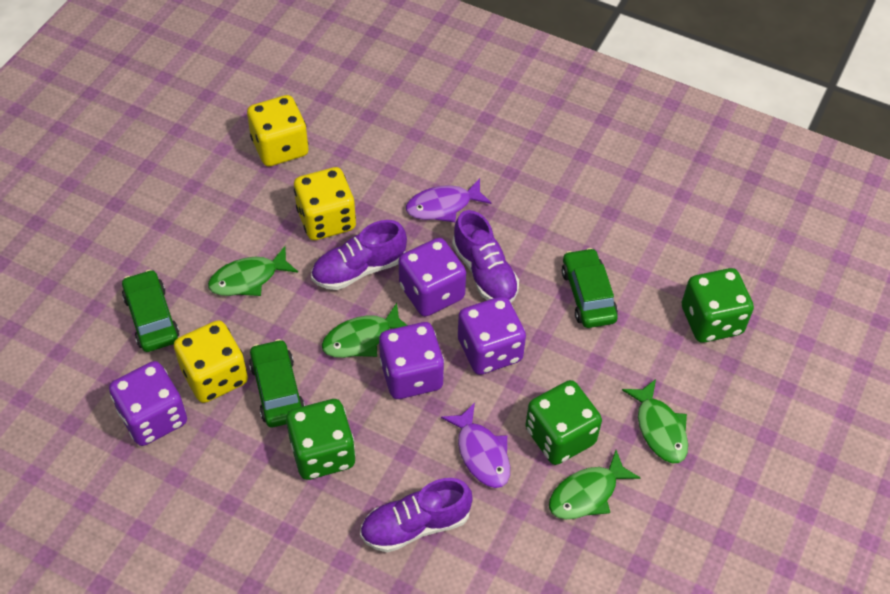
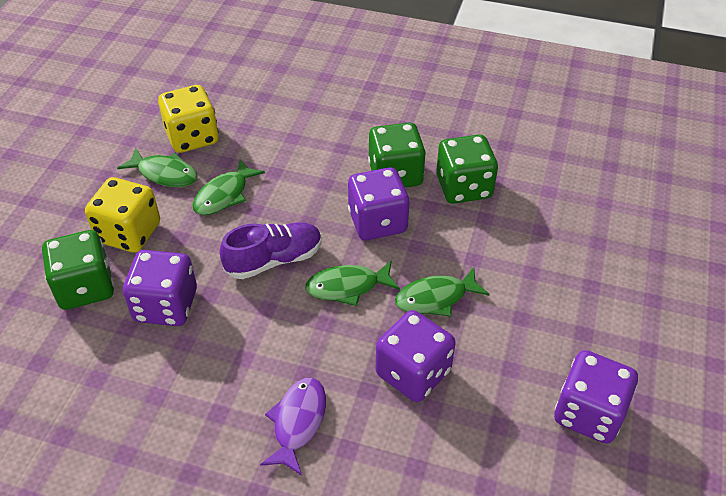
green car: 3 -> 0
purple fish: 2 -> 1
purple shoe: 3 -> 1
yellow dice: 3 -> 2

